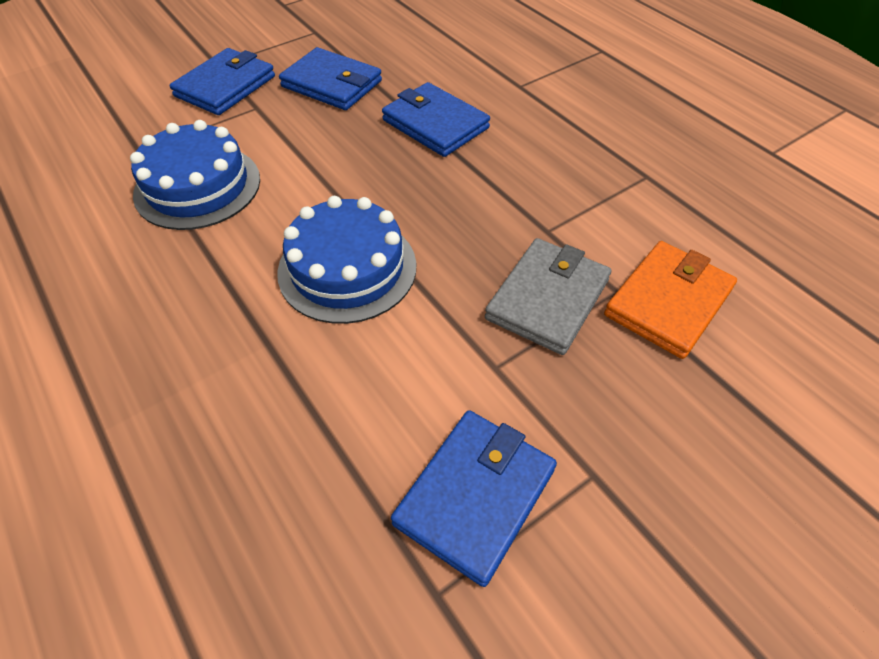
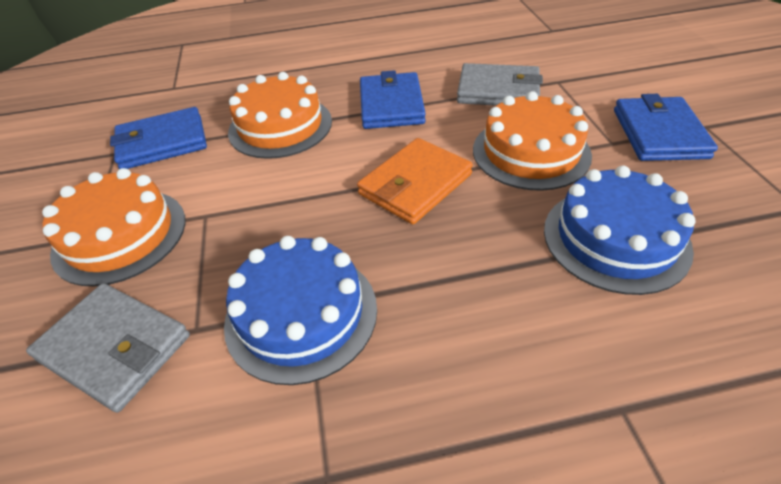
blue wallet: 4 -> 3
grey wallet: 1 -> 2
orange cake: 0 -> 3

